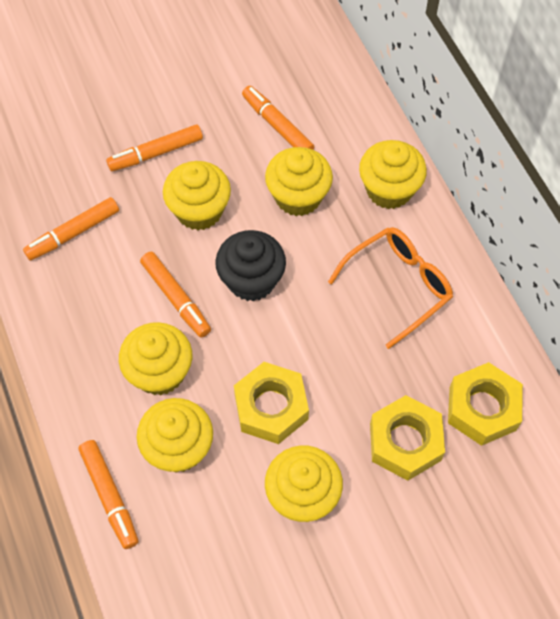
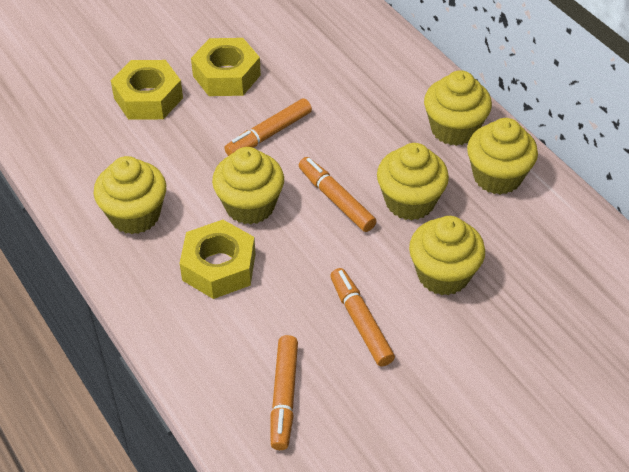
black cupcake: 1 -> 0
orange glasses: 1 -> 0
orange marker: 5 -> 4

